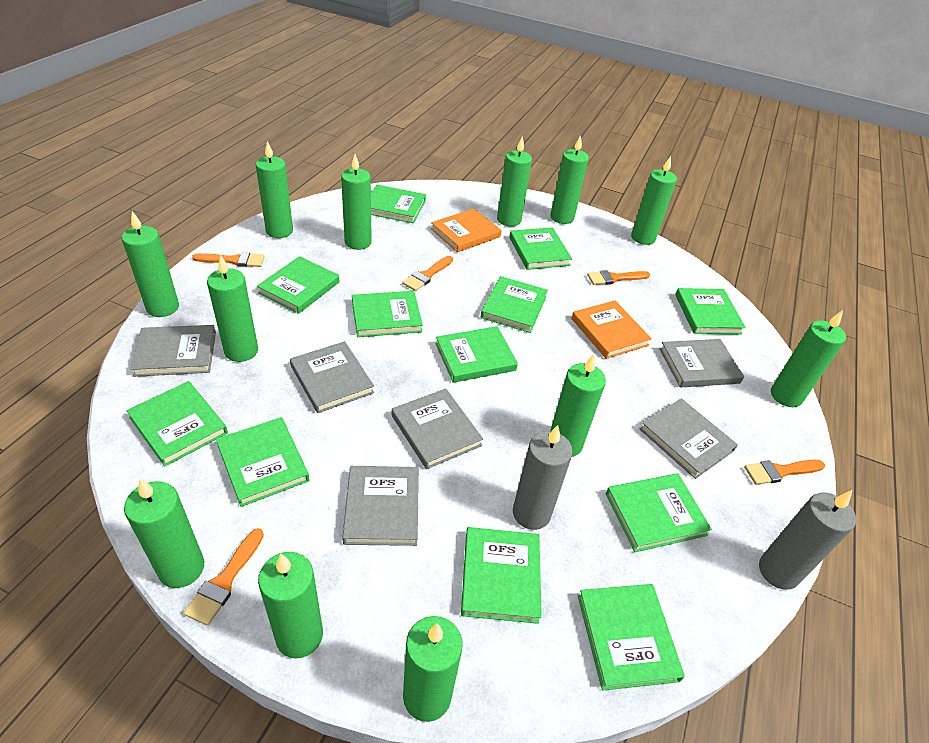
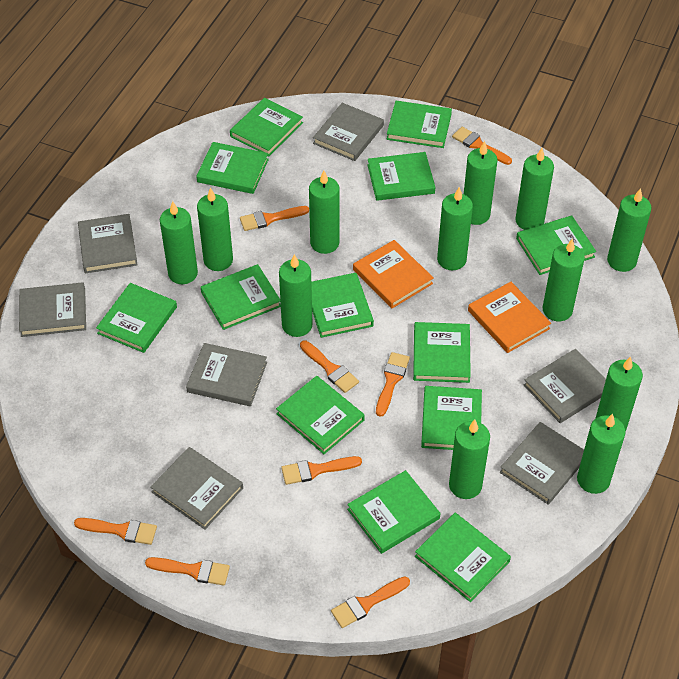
green book: 12 -> 13
grey book: 6 -> 7
grey candle: 2 -> 0
orange brush: 5 -> 8

